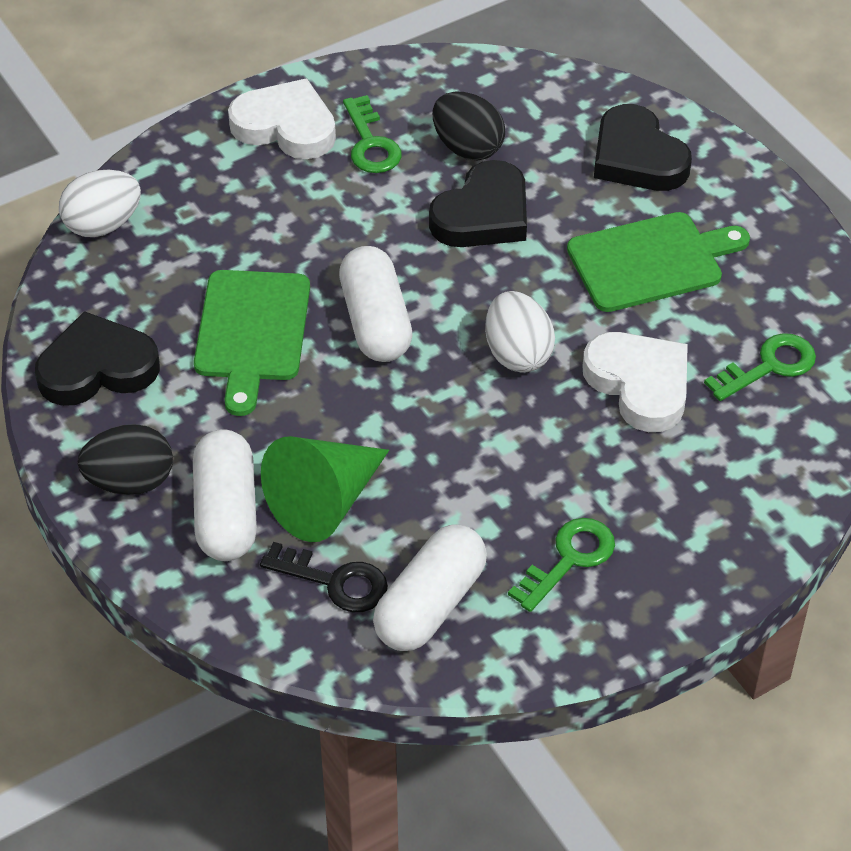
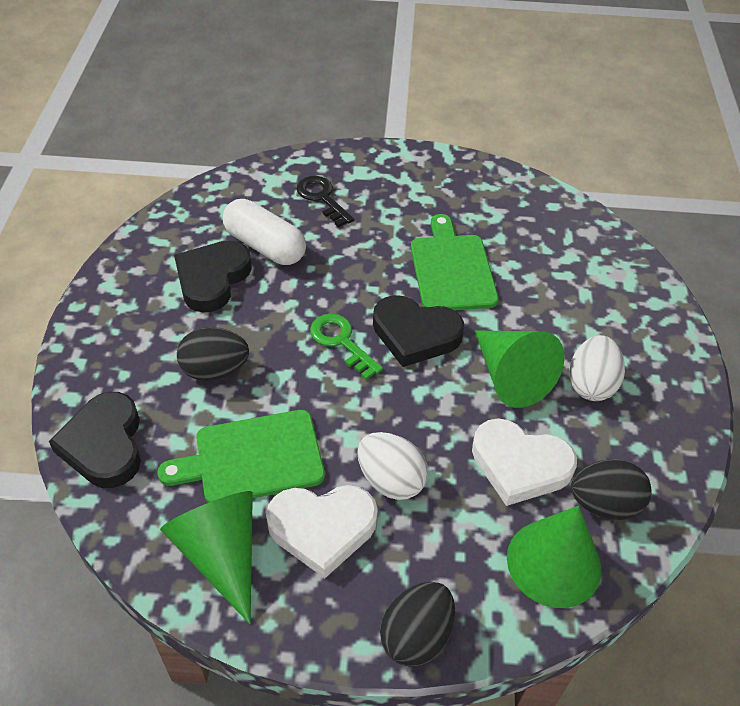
black egg: 2 -> 3
green cone: 1 -> 3
green key: 3 -> 1
white capsule: 3 -> 1

